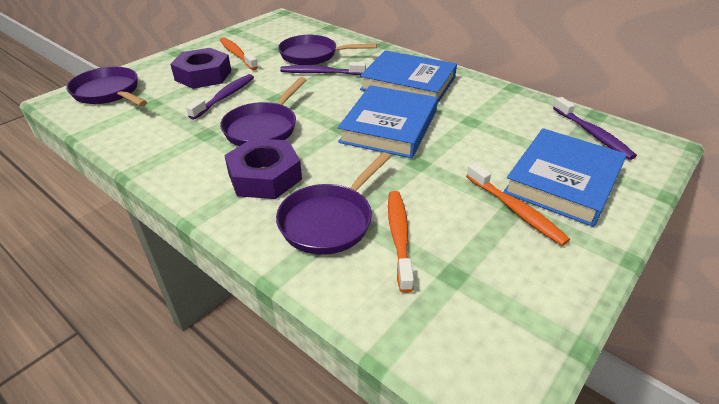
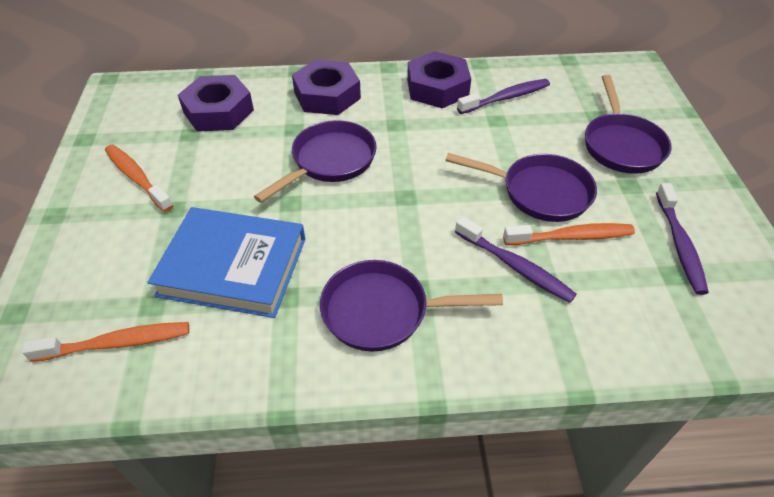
blue book: 3 -> 1
purple nut: 2 -> 3

